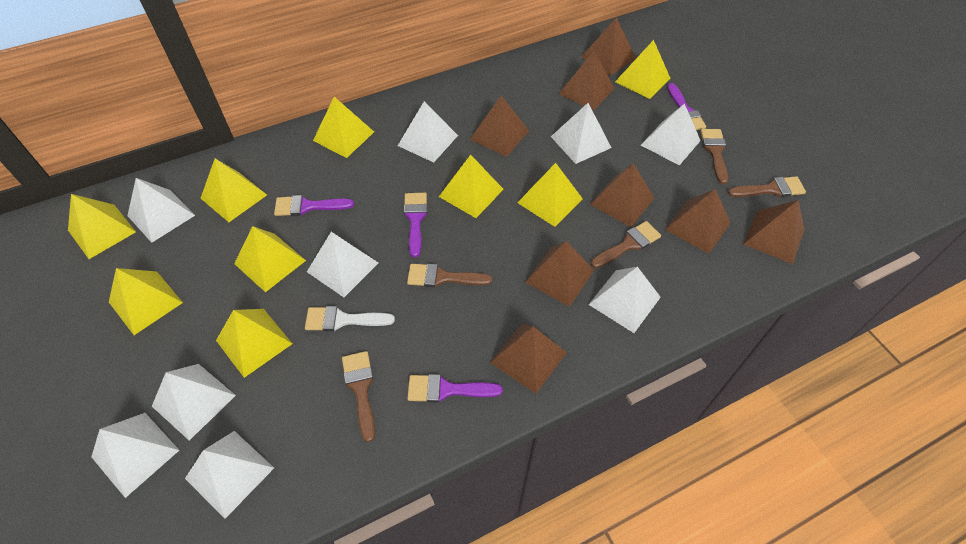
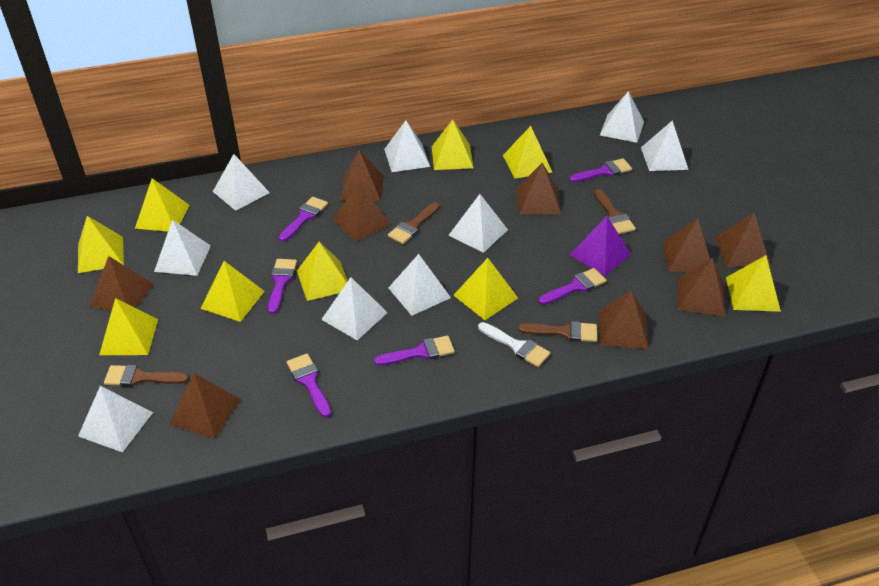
brown brush: 5 -> 4
brown pyramid: 8 -> 9
purple brush: 4 -> 6
purple pyramid: 0 -> 1

